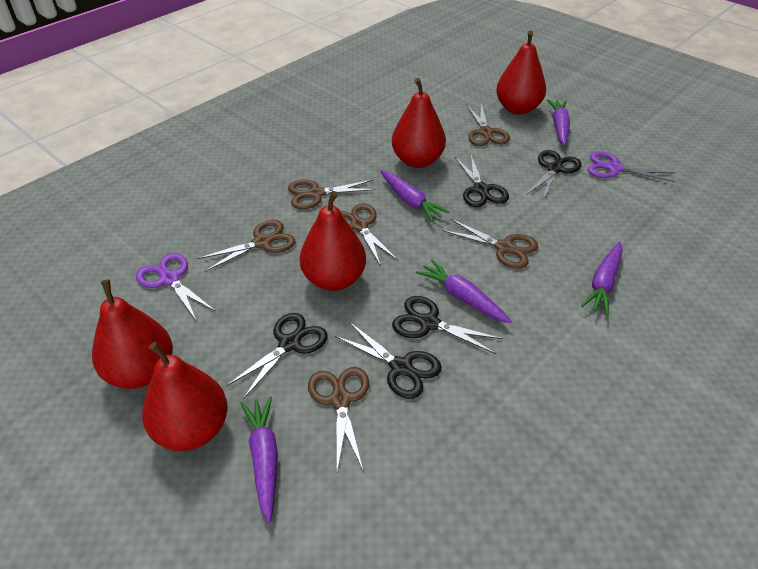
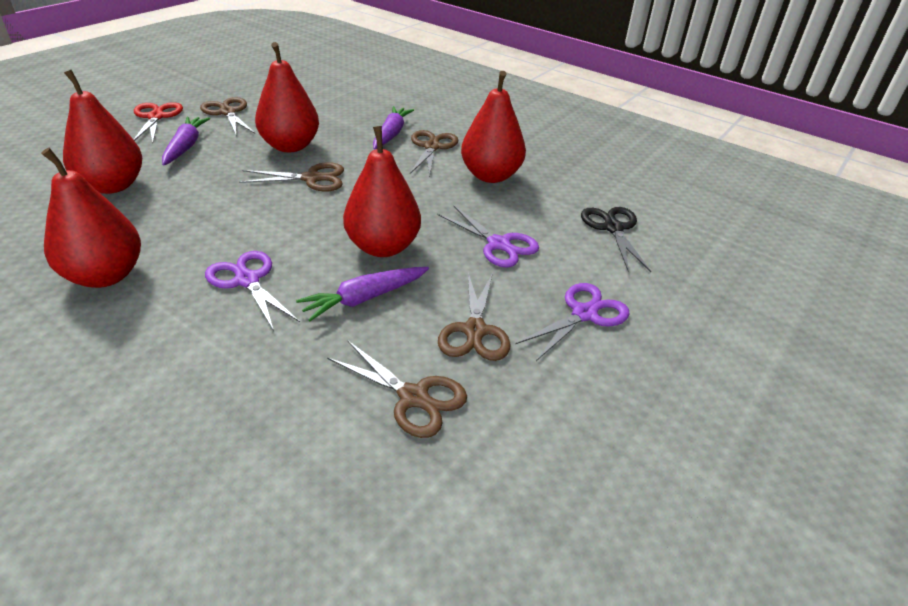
black scissors: 5 -> 1
brown scissors: 6 -> 5
purple carrot: 5 -> 3
purple scissors: 2 -> 3
red scissors: 0 -> 1

